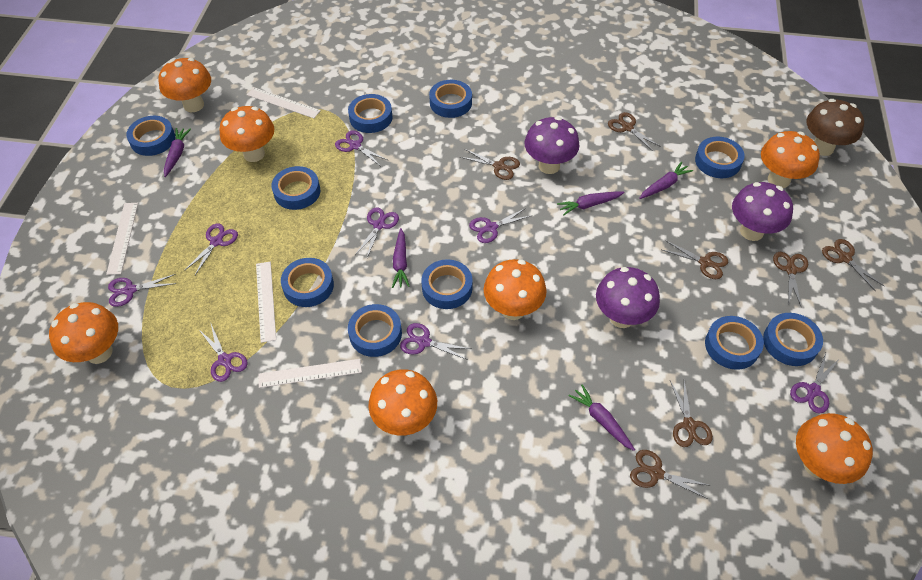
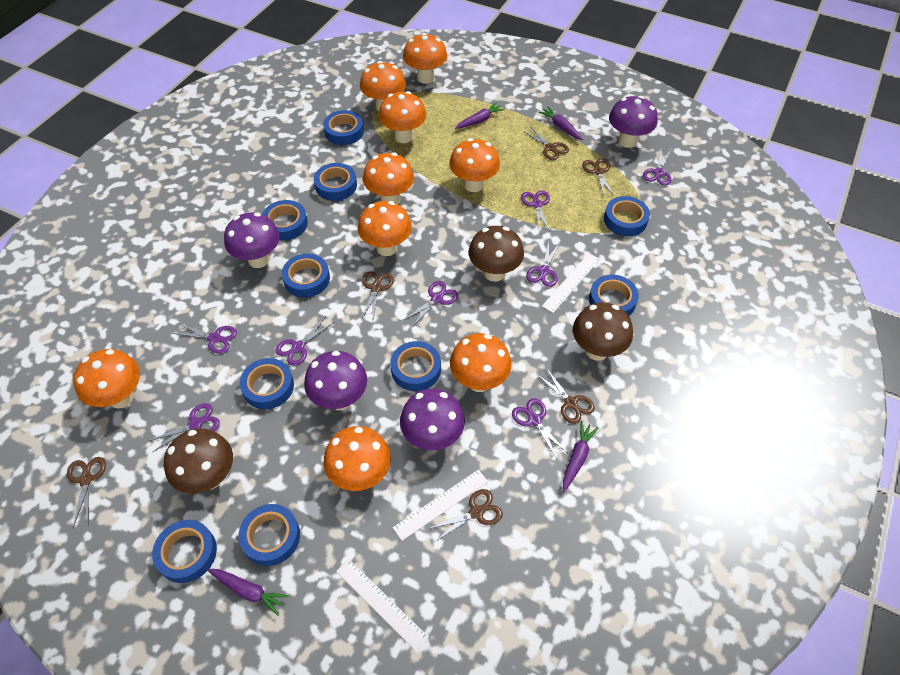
brown mushroom: 1 -> 3
brown scissors: 7 -> 6
orange mushroom: 7 -> 9
purple carrot: 5 -> 4
purple mushroom: 3 -> 4
white ruler: 4 -> 3

